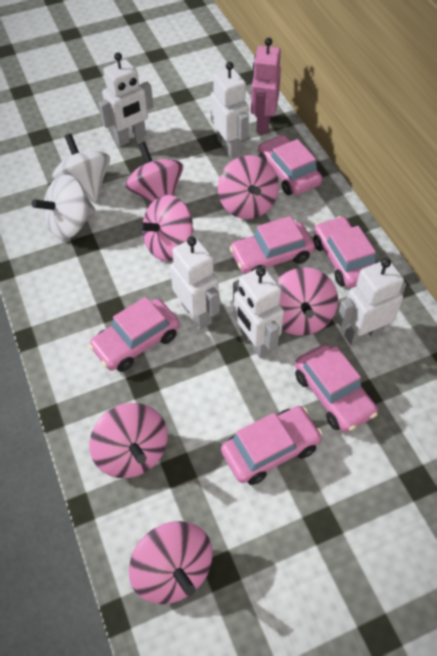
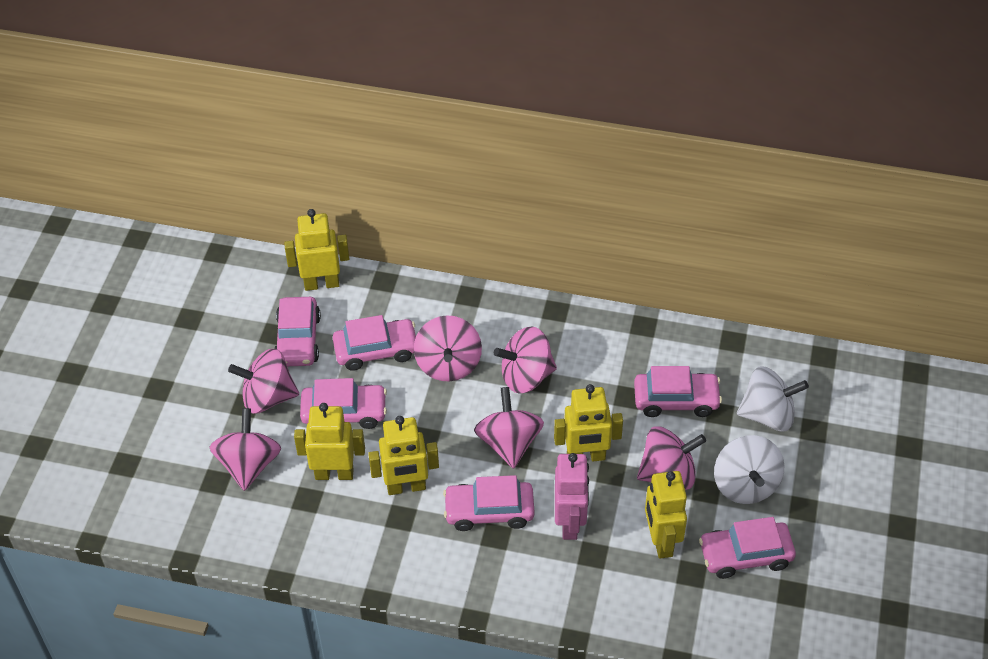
white robot: 5 -> 0
yellow robot: 0 -> 5

